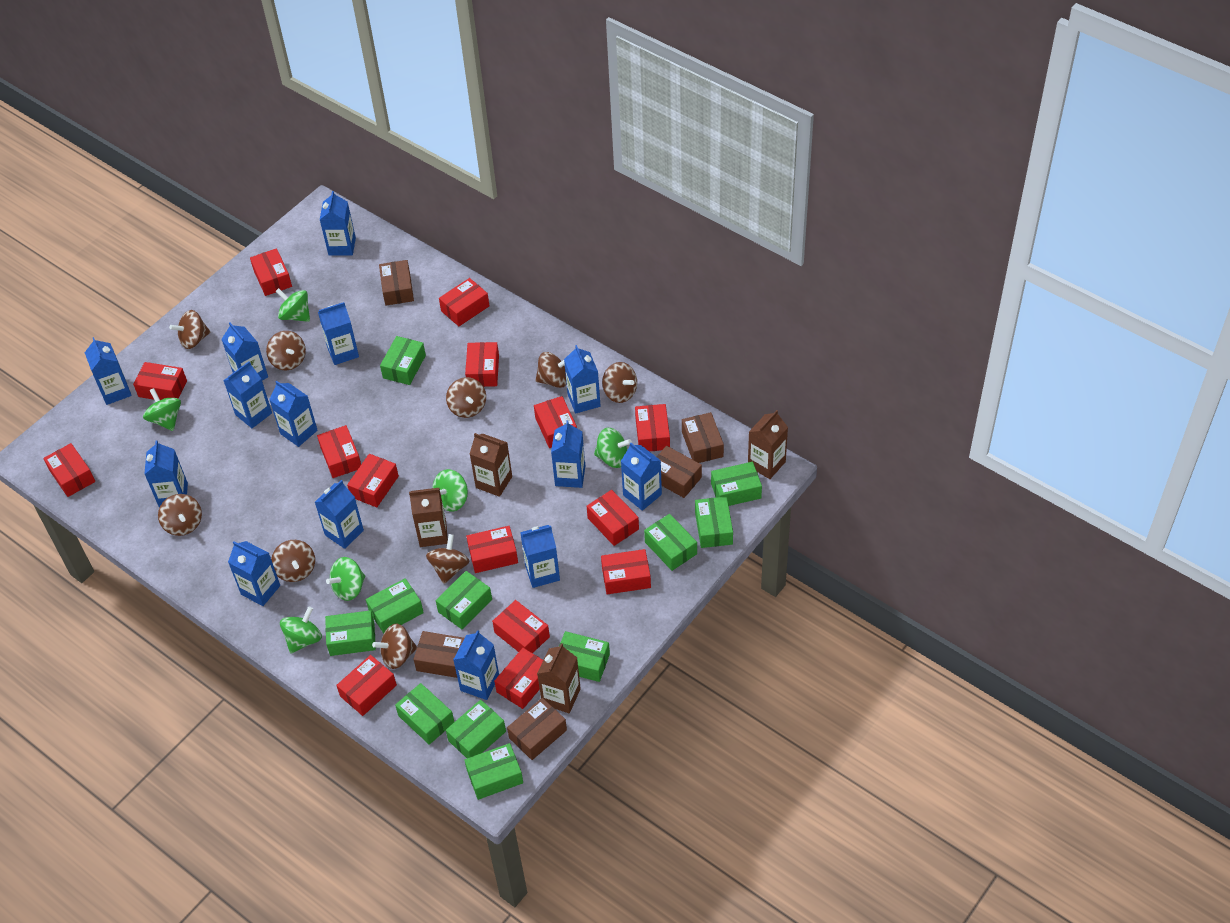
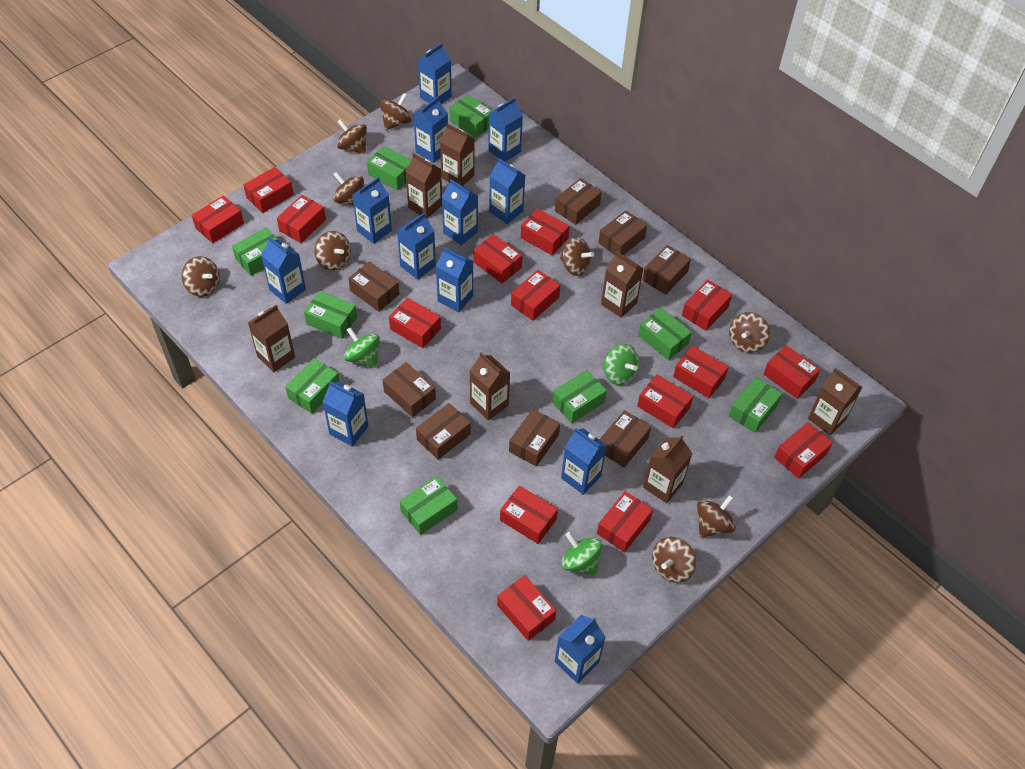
blue carton: 14 -> 12
brown box: 5 -> 8
brown carton: 4 -> 7
green box: 11 -> 9
green spinning top: 6 -> 3

